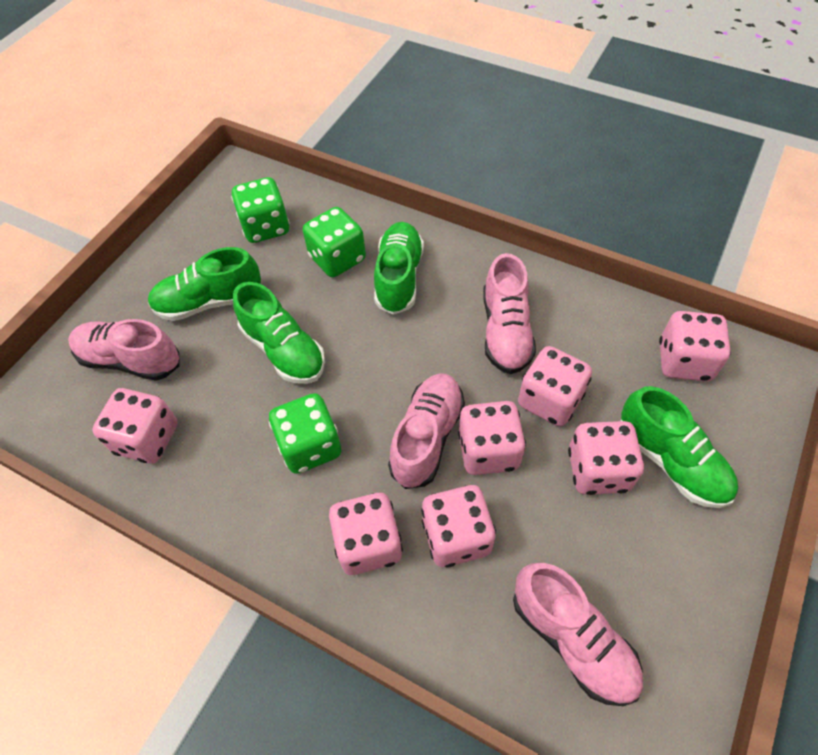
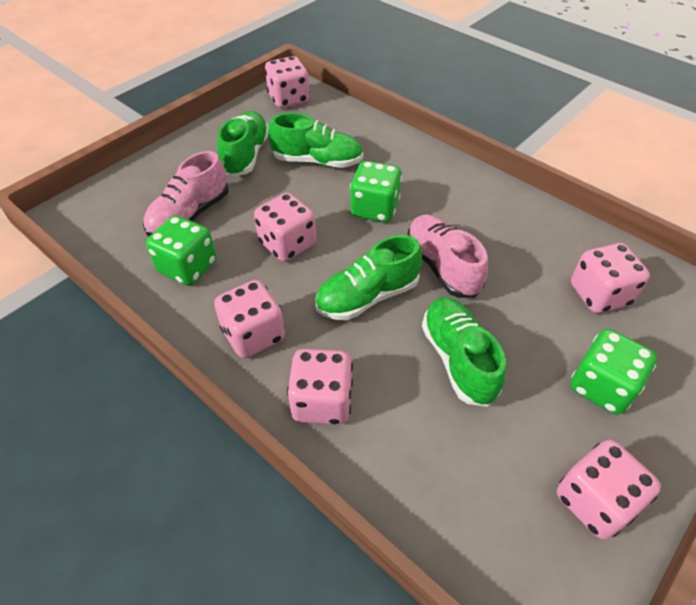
pink dice: 7 -> 6
pink shoe: 4 -> 2

